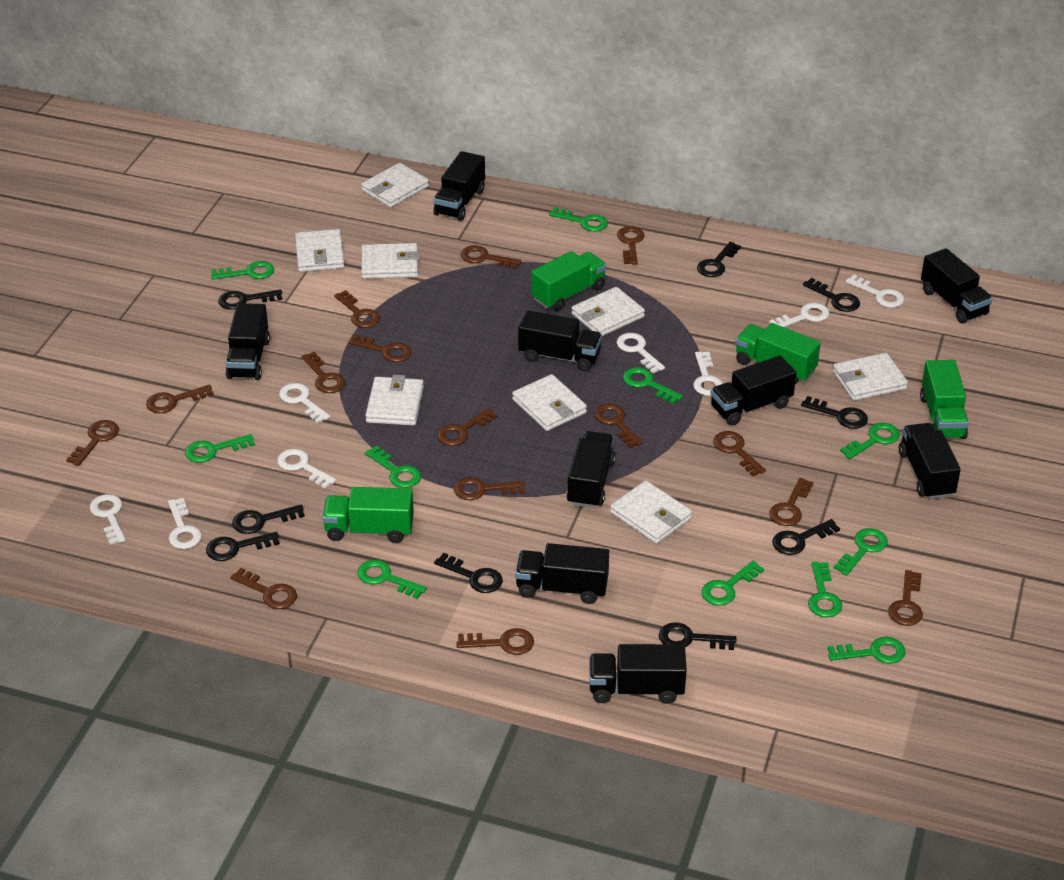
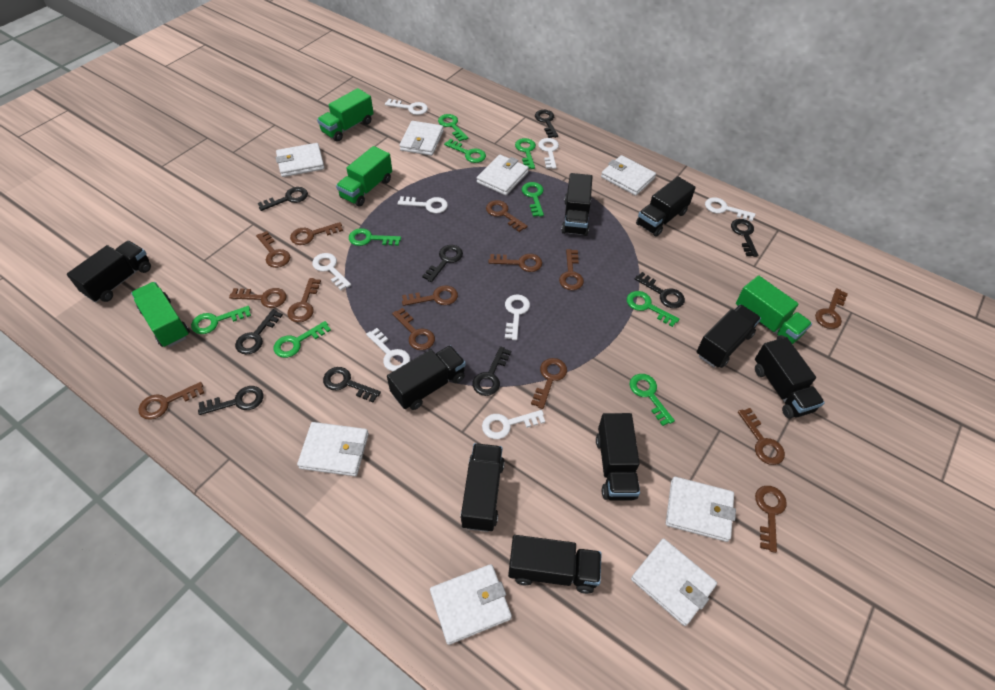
brown key: 15 -> 14
green key: 11 -> 9

